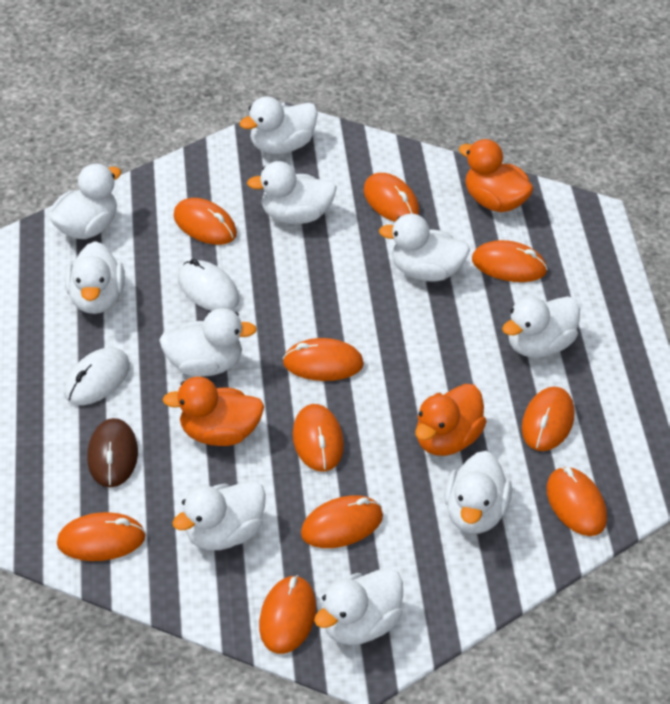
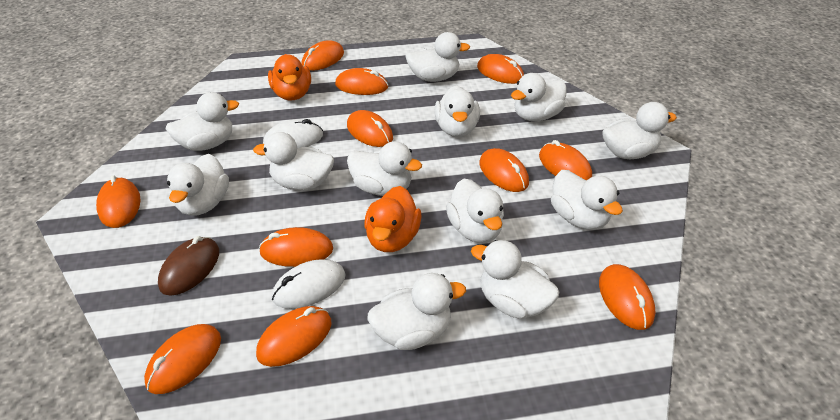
orange duck: 3 -> 2
orange mouse: 10 -> 11
white duck: 10 -> 12

